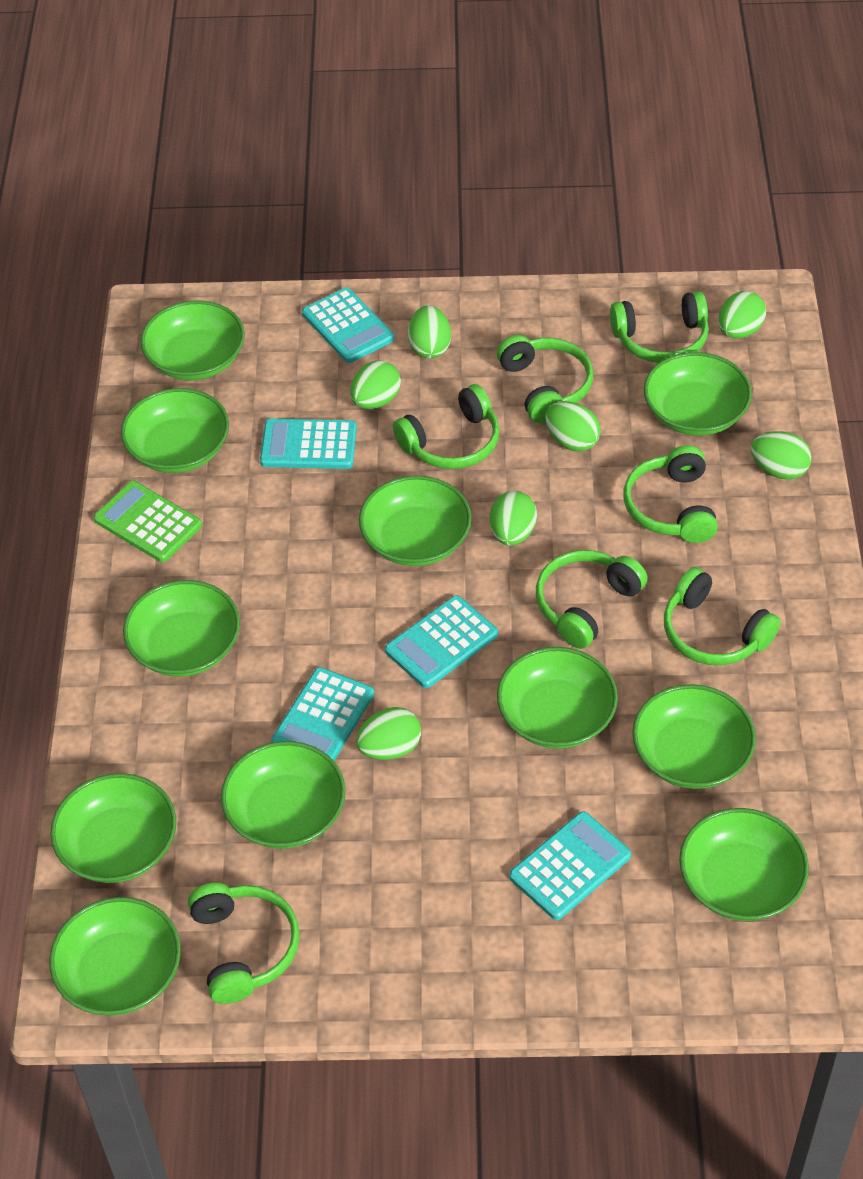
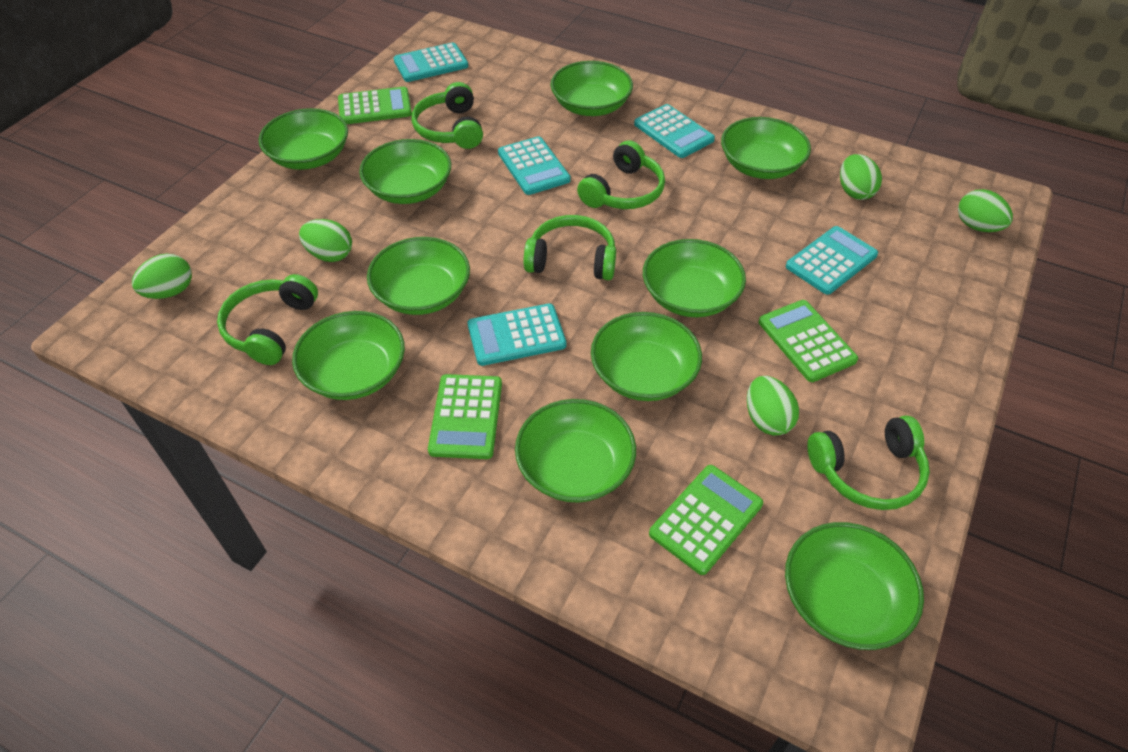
green bowl: 11 -> 10
green calculator: 1 -> 4
green egg: 7 -> 5
green headphones: 7 -> 5

